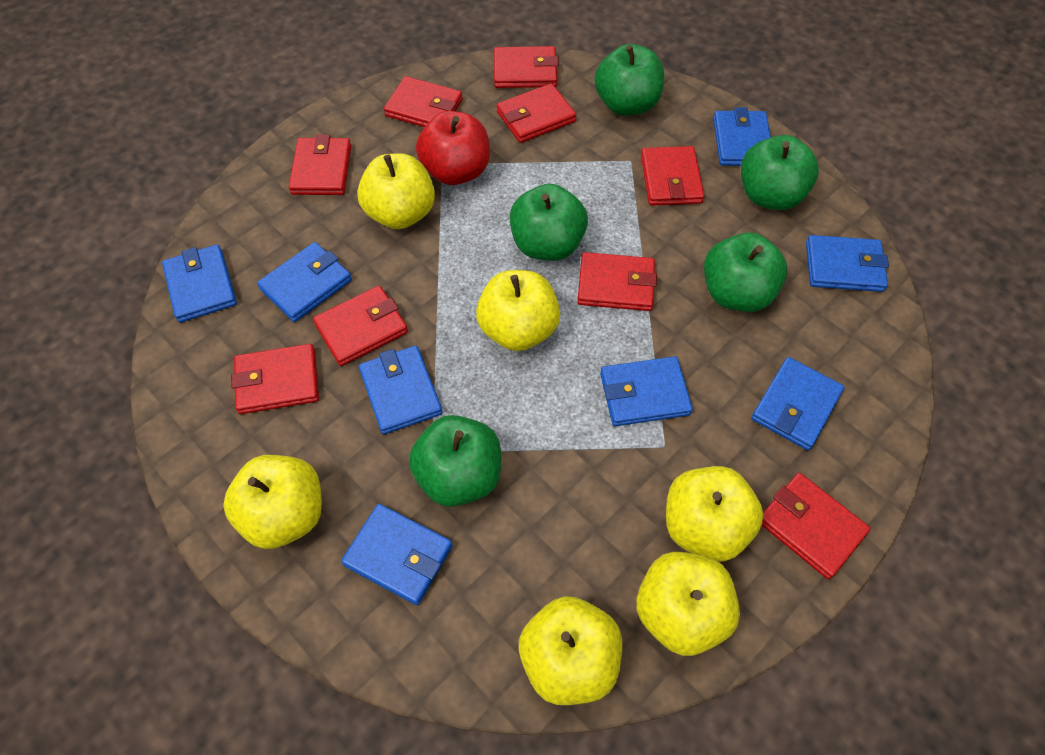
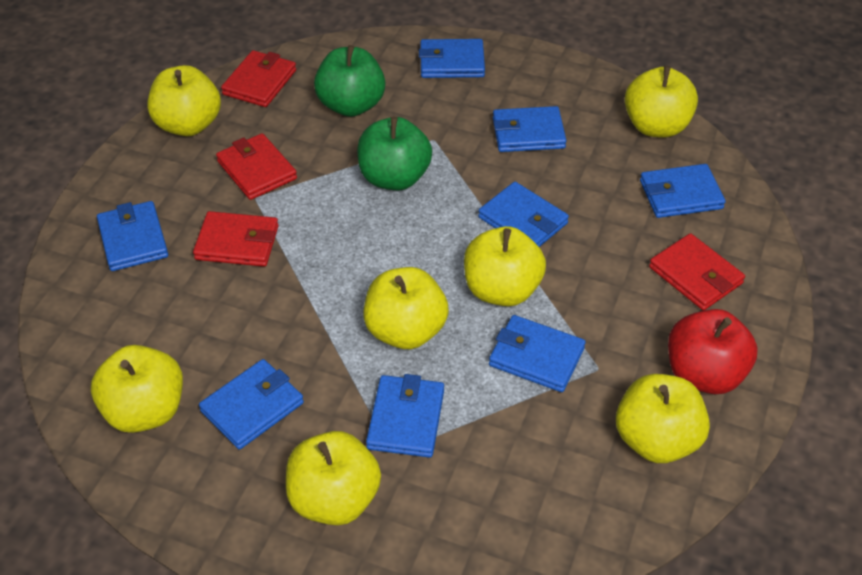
green apple: 5 -> 2
red wallet: 9 -> 4
yellow apple: 6 -> 7

